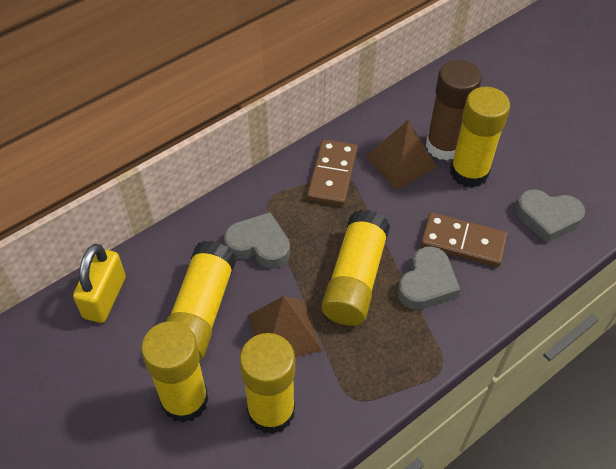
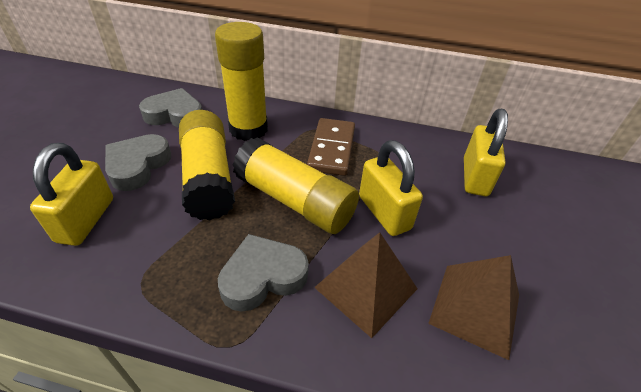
brown domino: 2 -> 1
brown glue stick: 1 -> 0
yellow glue stick: 5 -> 3
yellow padlock: 1 -> 3

